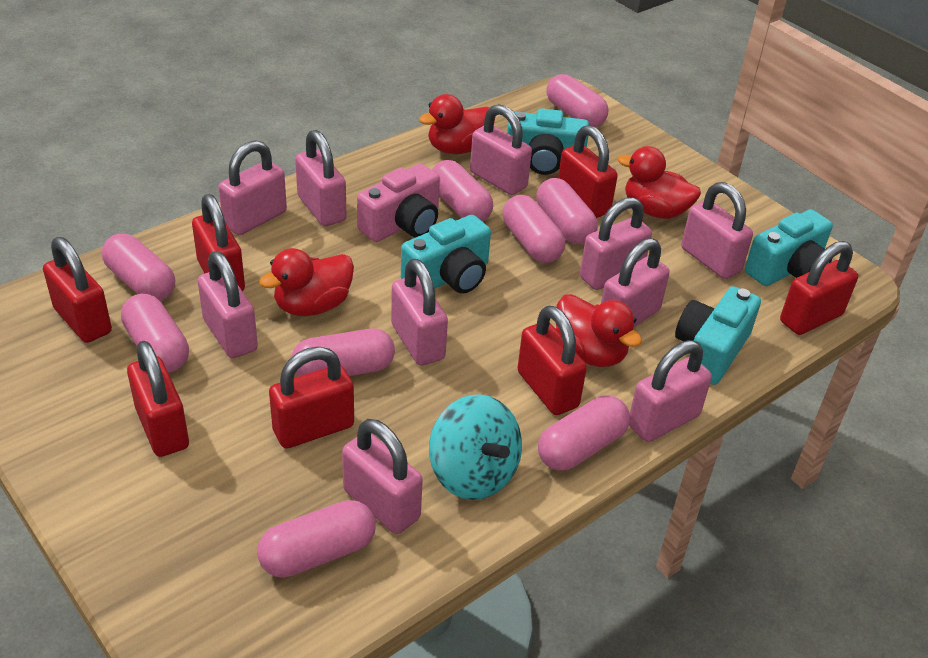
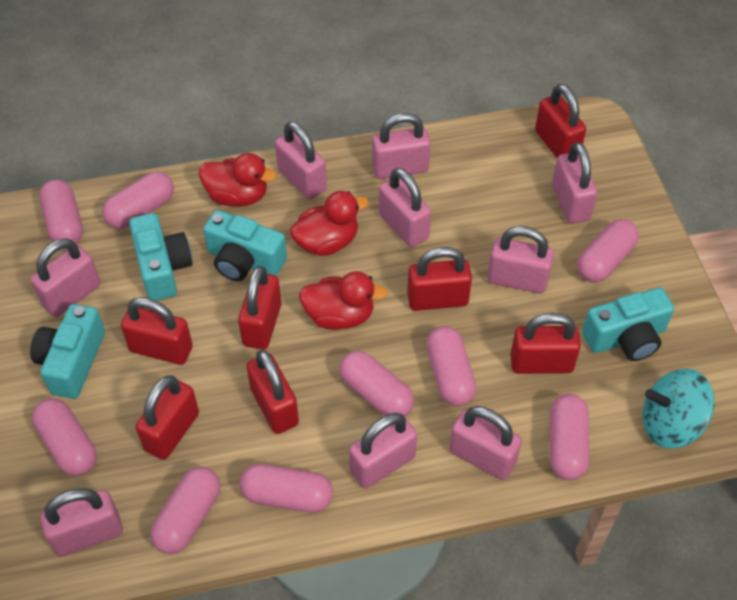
pink camera: 1 -> 0
pink padlock: 10 -> 9
red duck: 4 -> 3

